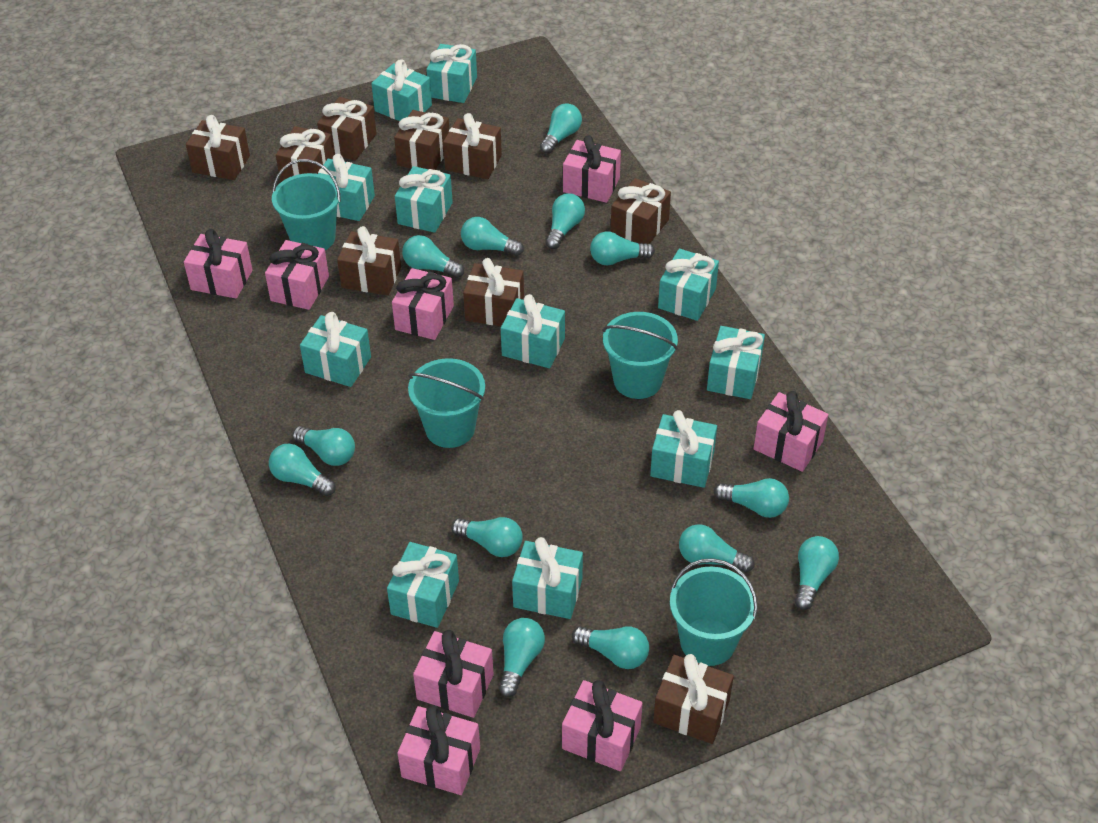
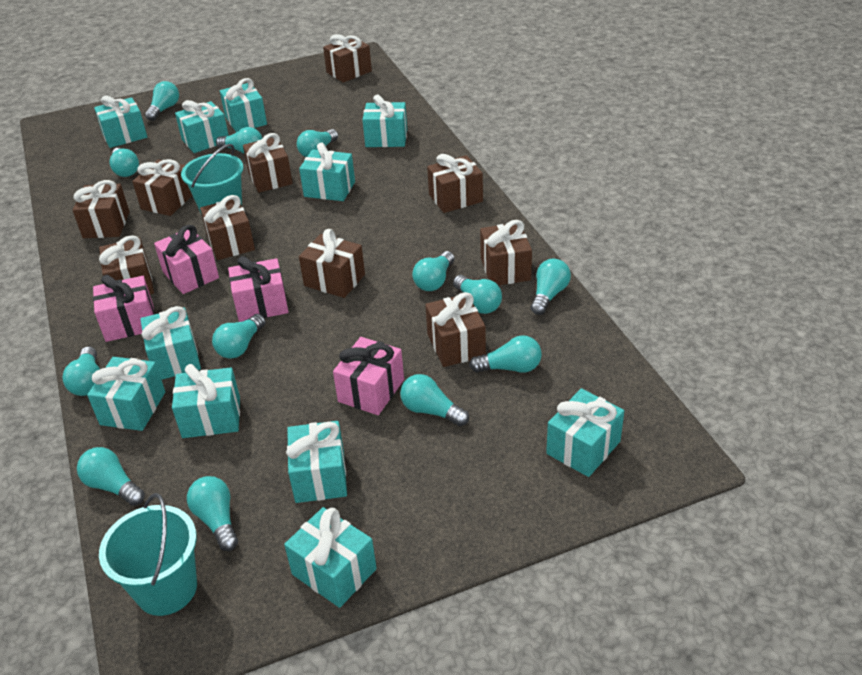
brown gift: 9 -> 10
pink gift: 8 -> 4
turquoise bucket: 4 -> 2

